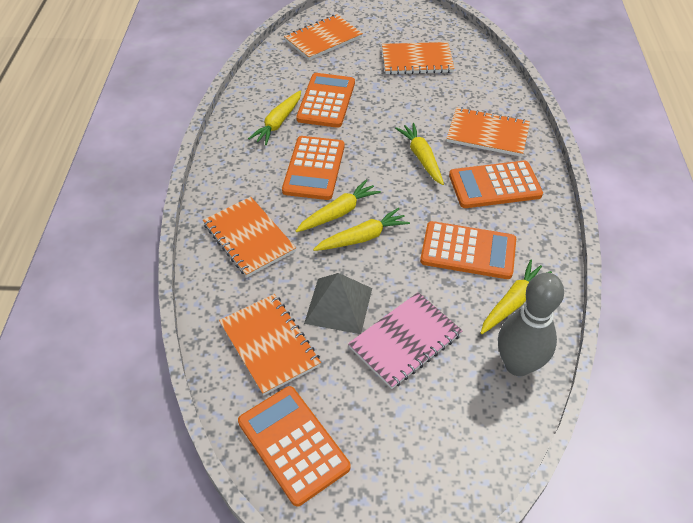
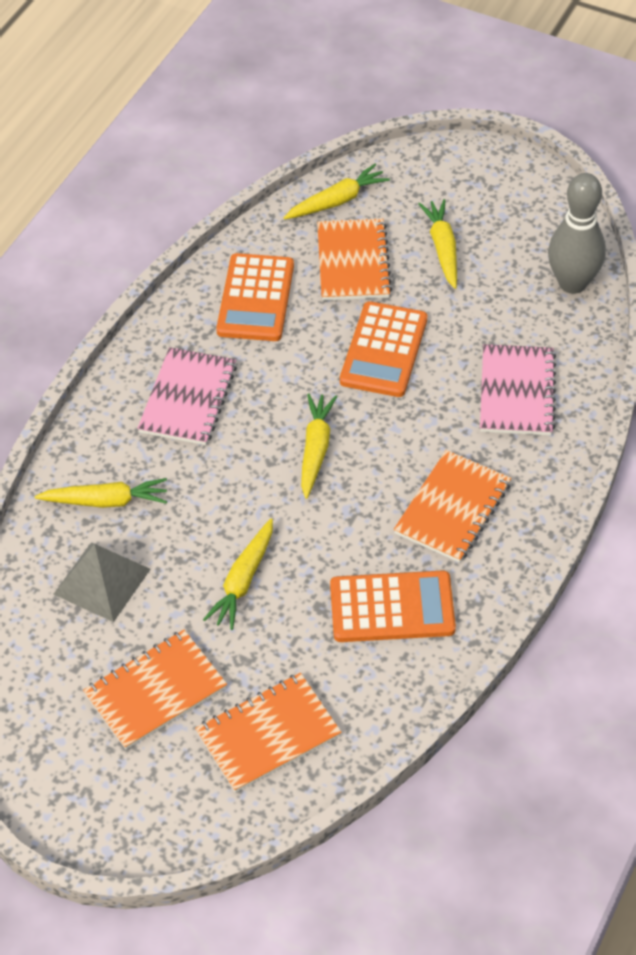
orange calculator: 5 -> 3
orange notebook: 5 -> 4
pink notebook: 1 -> 2

